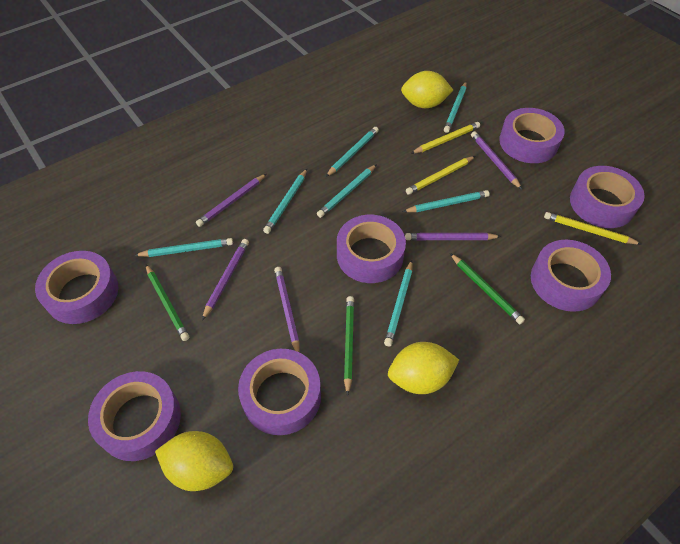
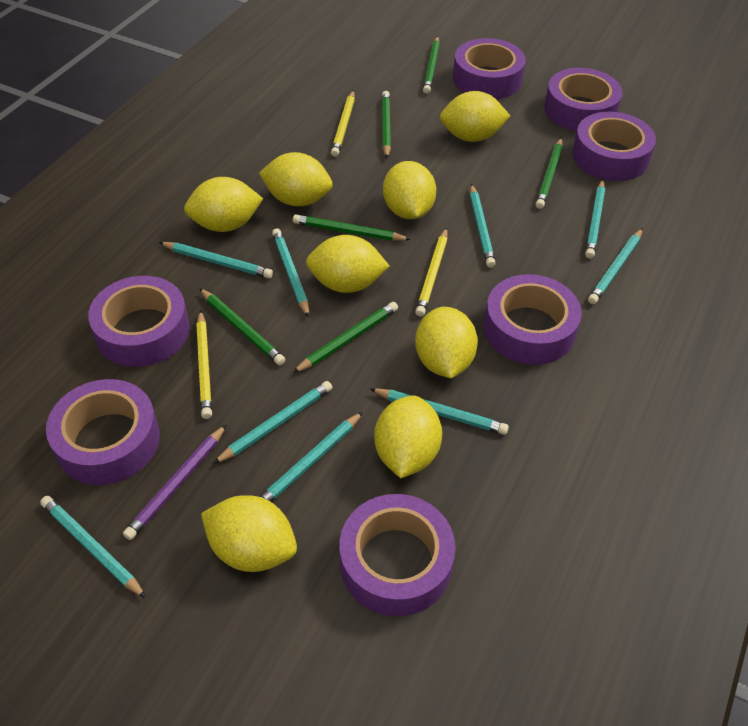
green pencil: 3 -> 6
purple pencil: 5 -> 1
turquoise pencil: 7 -> 9
yellow lemon: 3 -> 8

